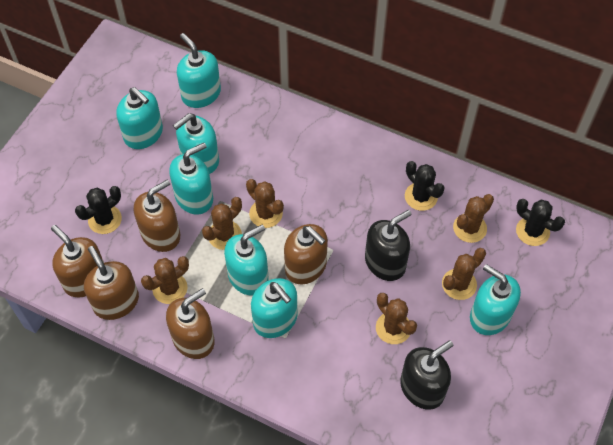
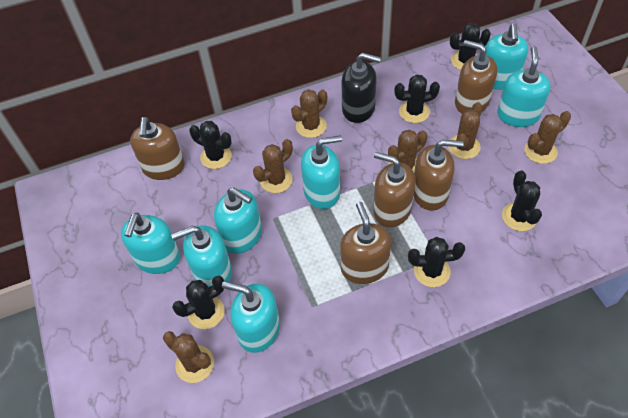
black cactus: 3 -> 6
black soap dispenser: 2 -> 1

